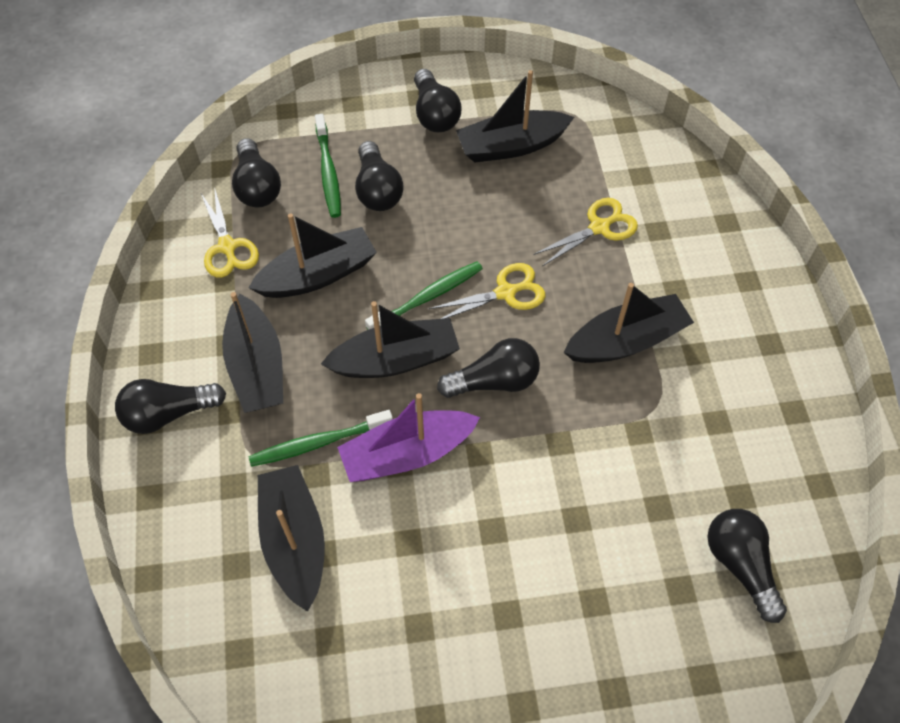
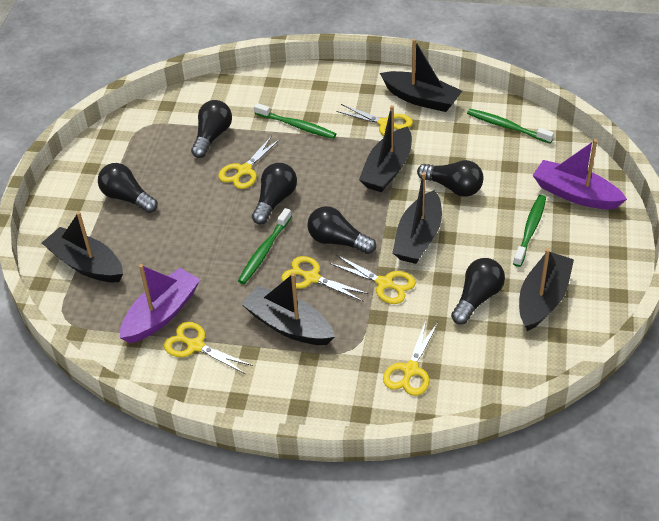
green toothbrush: 3 -> 4
purple boat: 1 -> 2
yellow scissors: 3 -> 6

